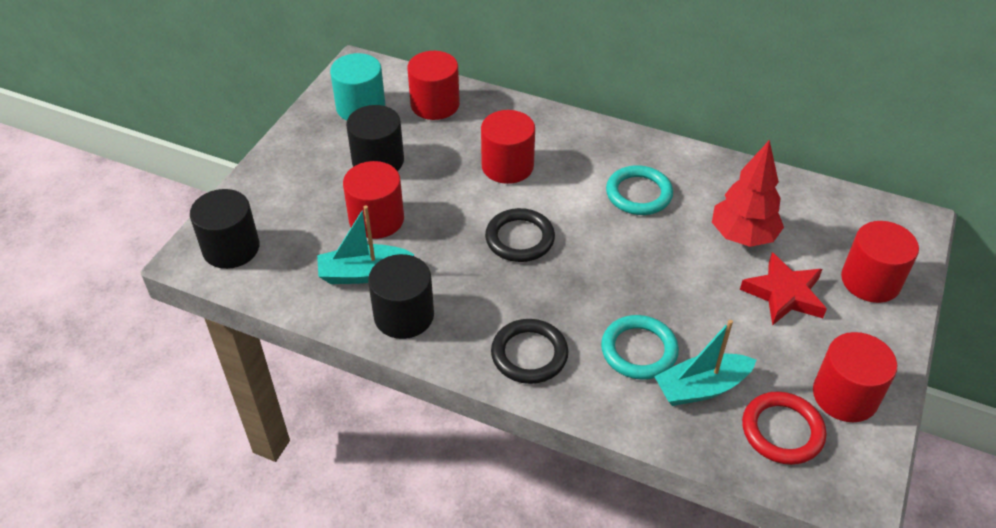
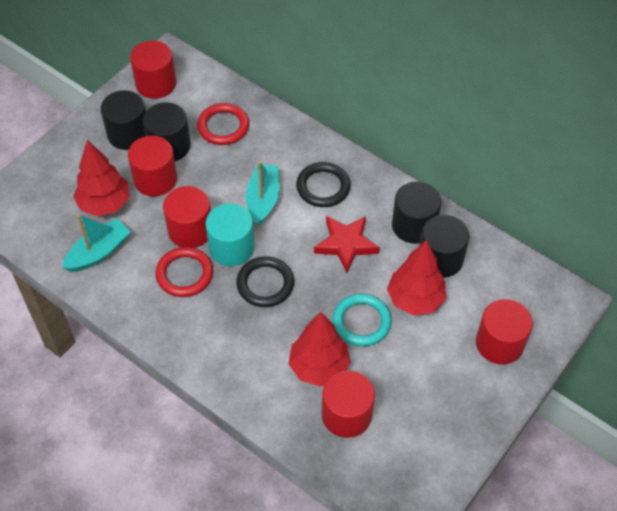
black cylinder: 3 -> 4
red ring: 1 -> 2
red tree: 1 -> 3
turquoise ring: 2 -> 1

